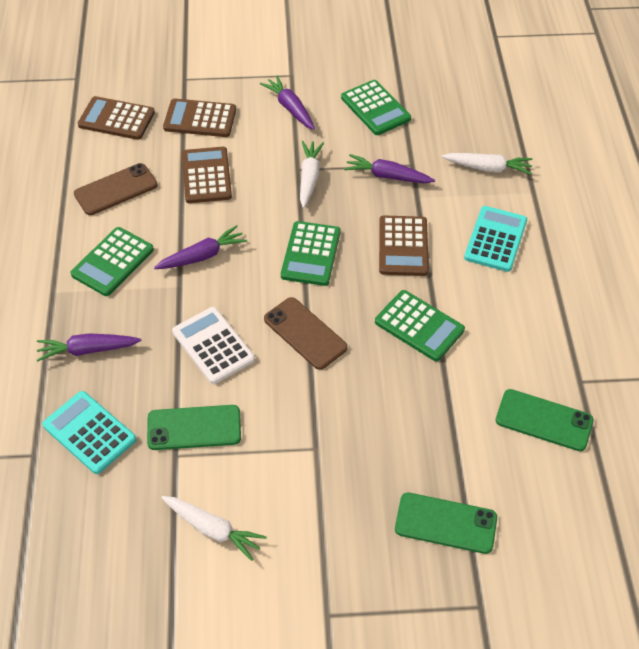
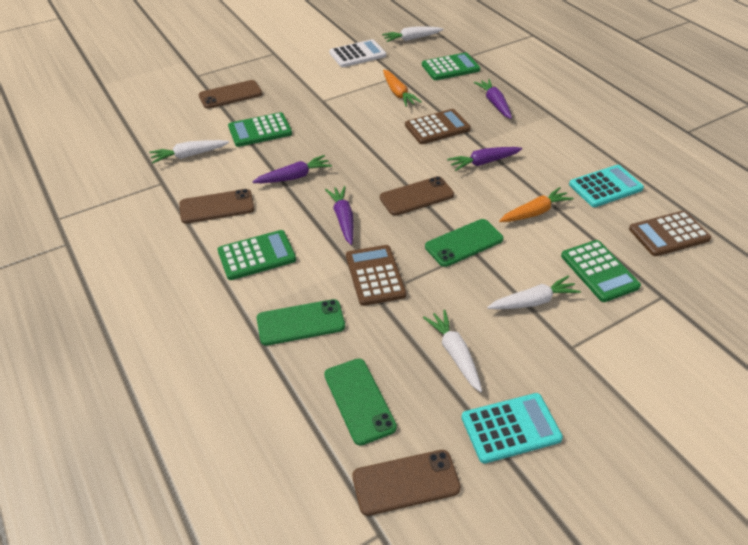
brown calculator: 4 -> 3
brown phone: 2 -> 4
orange carrot: 0 -> 2
white carrot: 3 -> 4

